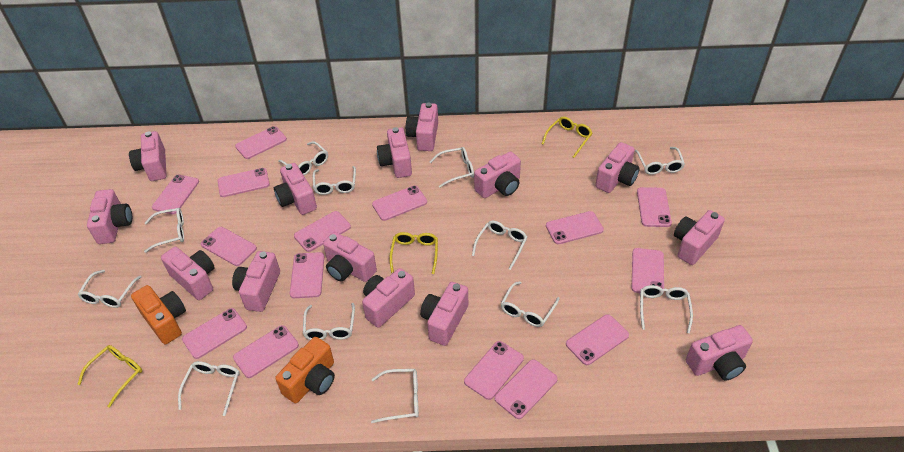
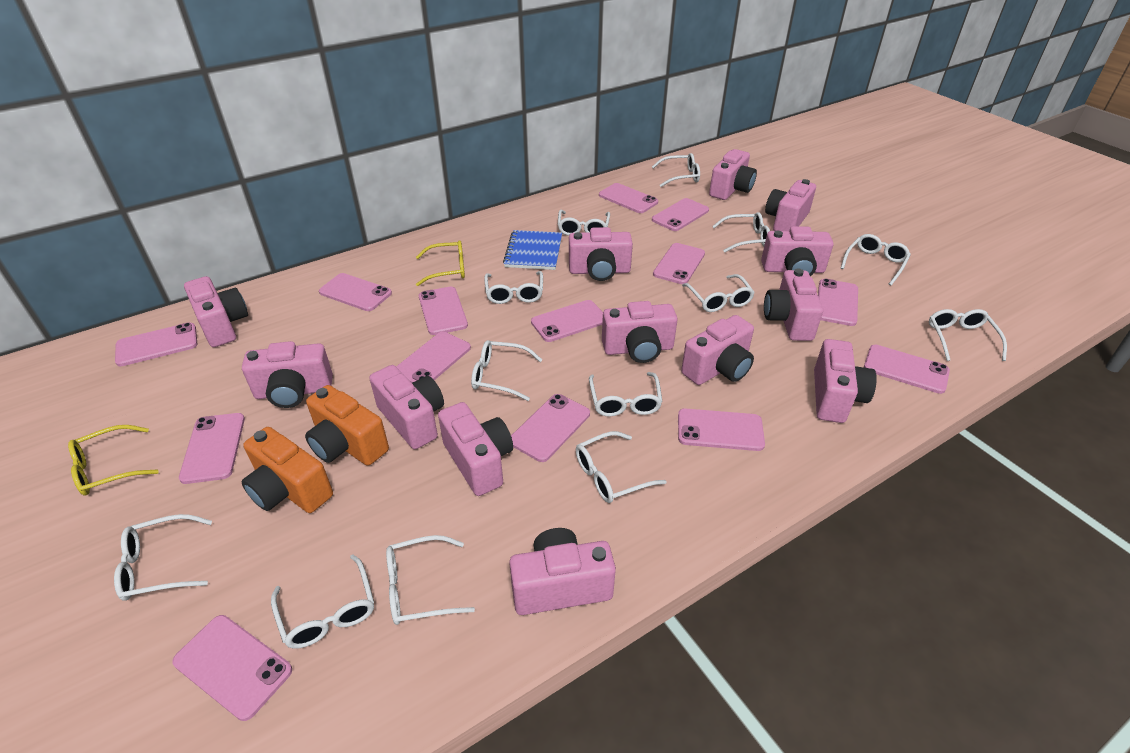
blue notebook: 0 -> 1
pink camera: 14 -> 13
pink phone: 15 -> 14
white glasses: 12 -> 13
yellow glasses: 3 -> 2

